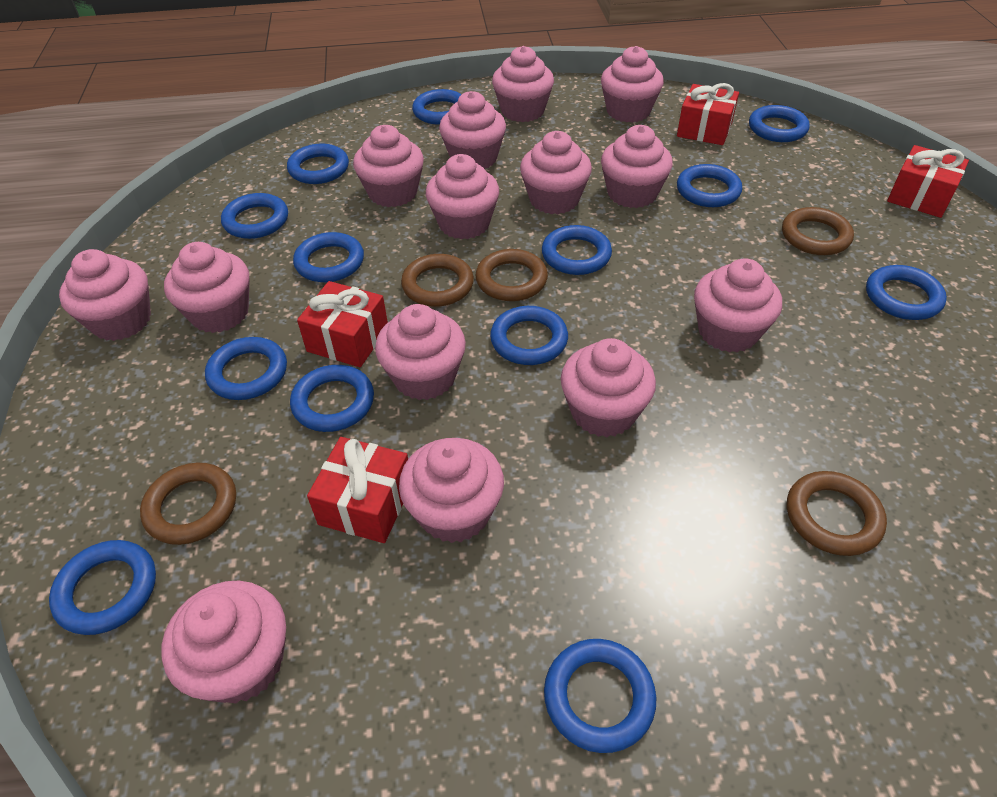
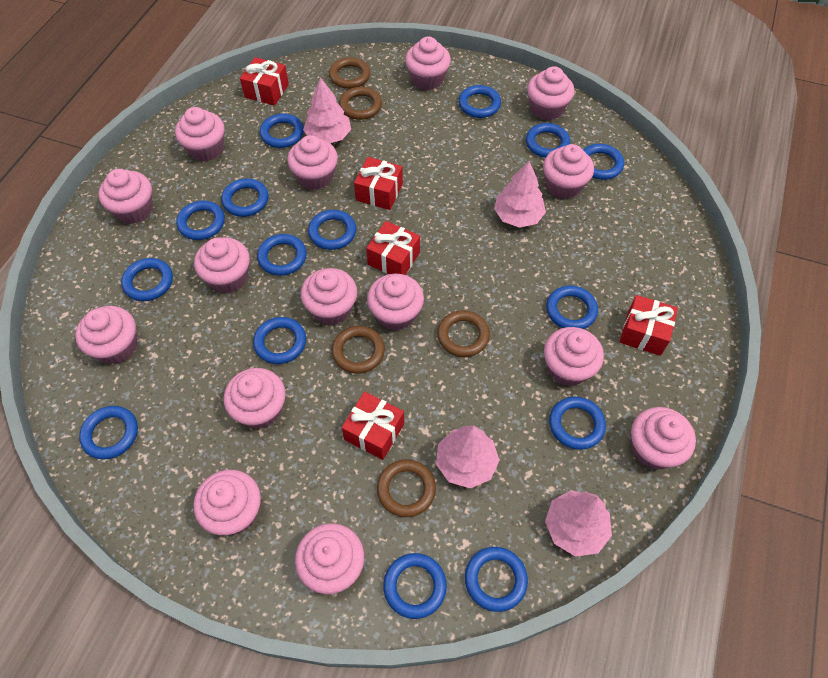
blue ring: 13 -> 15
pink cupcake: 14 -> 15
pink tree: 0 -> 4
red gift: 4 -> 5

